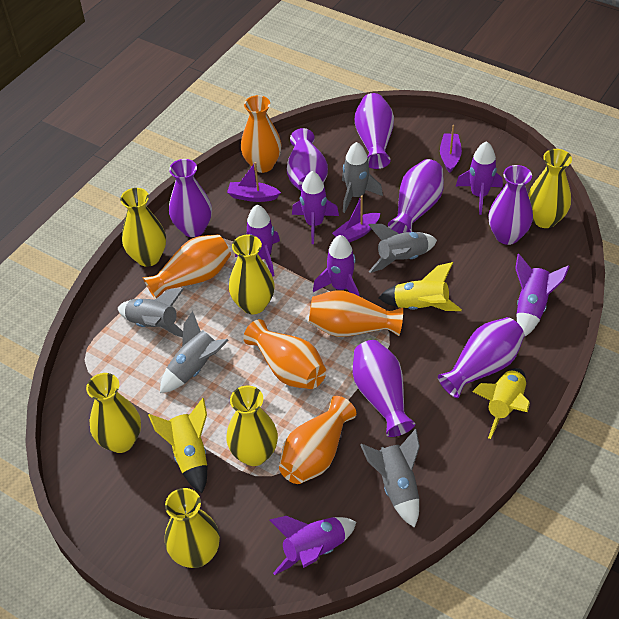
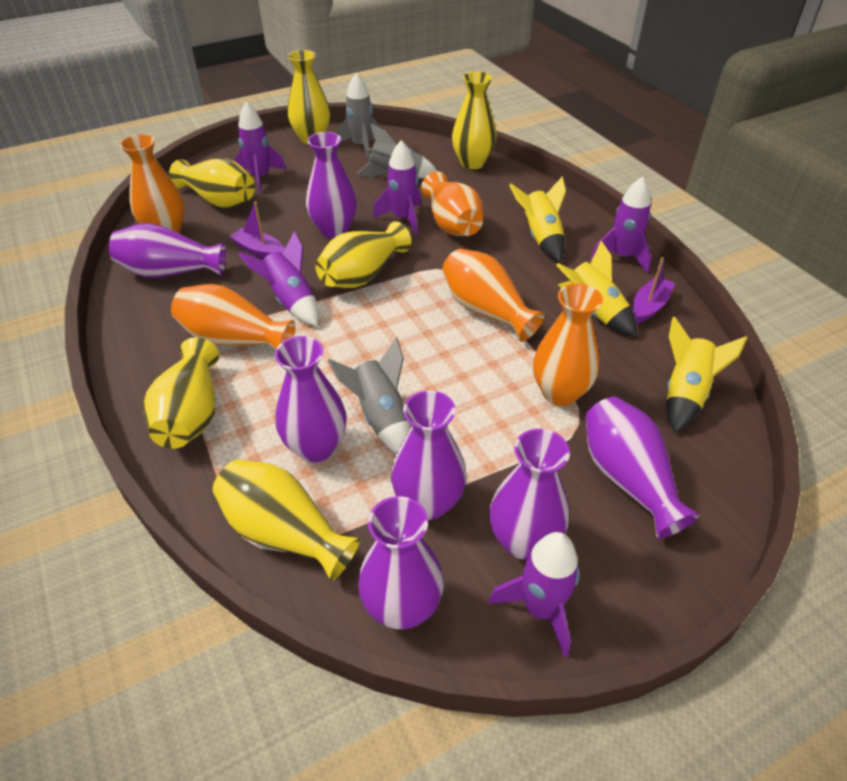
grey rocket: 5 -> 3
purple boat: 3 -> 2
purple rocket: 6 -> 5

